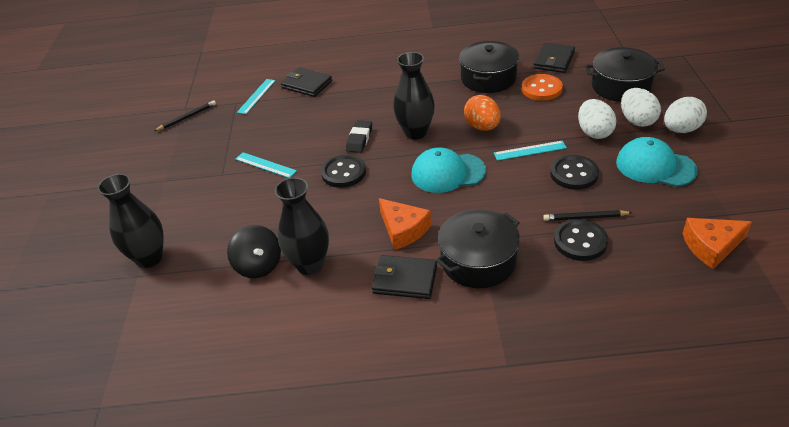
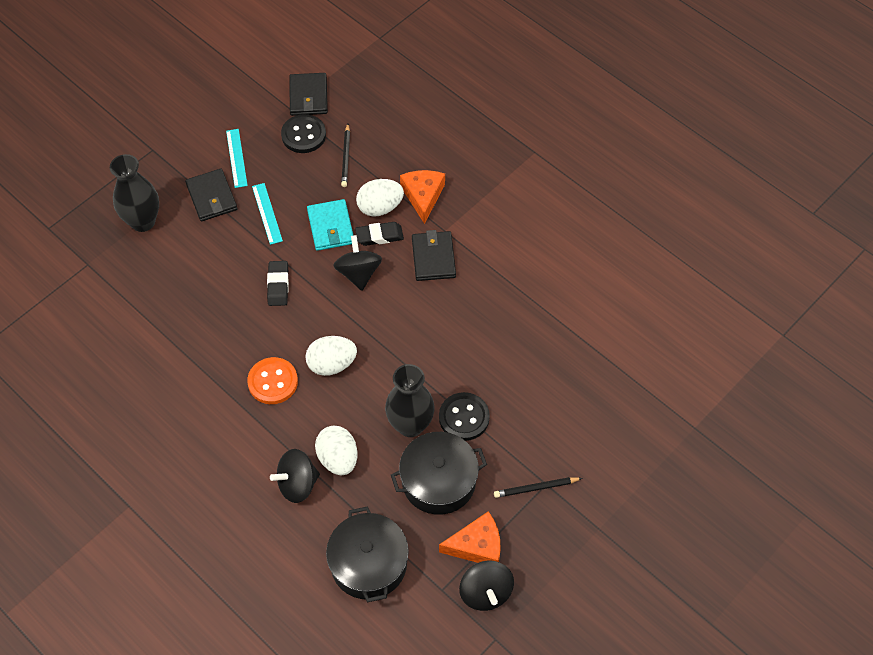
black button: 3 -> 2
black eraser: 1 -> 2
black pot: 3 -> 2
black spinning top: 1 -> 3
black vase: 3 -> 2
orange egg: 1 -> 0
turquoise cap: 2 -> 0
turquoise ruler: 3 -> 2
turquoise wallet: 0 -> 1

